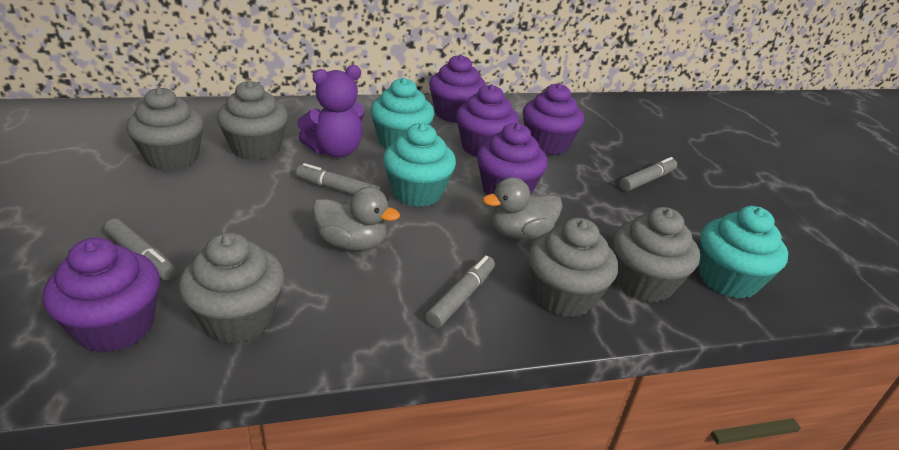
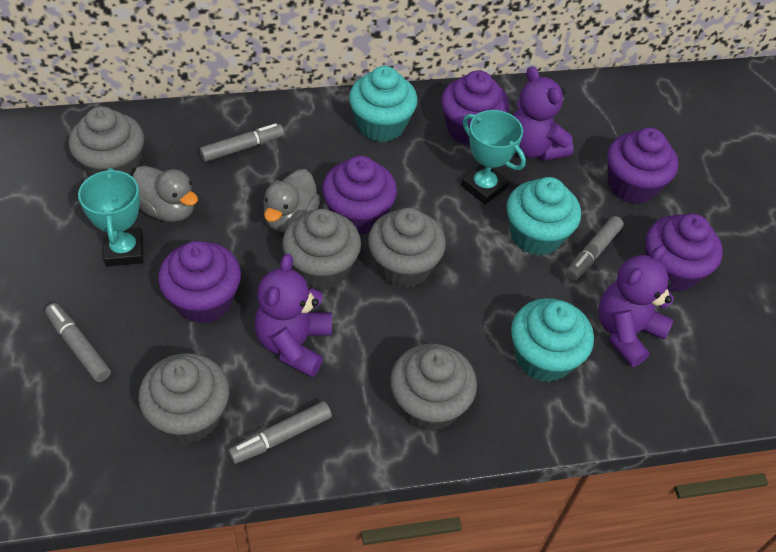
purple teddy bear: 1 -> 3
turquoise trophy: 0 -> 2

